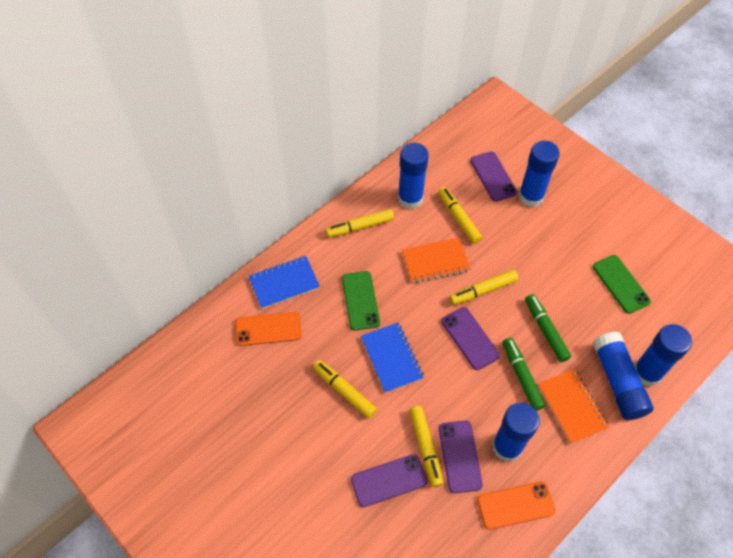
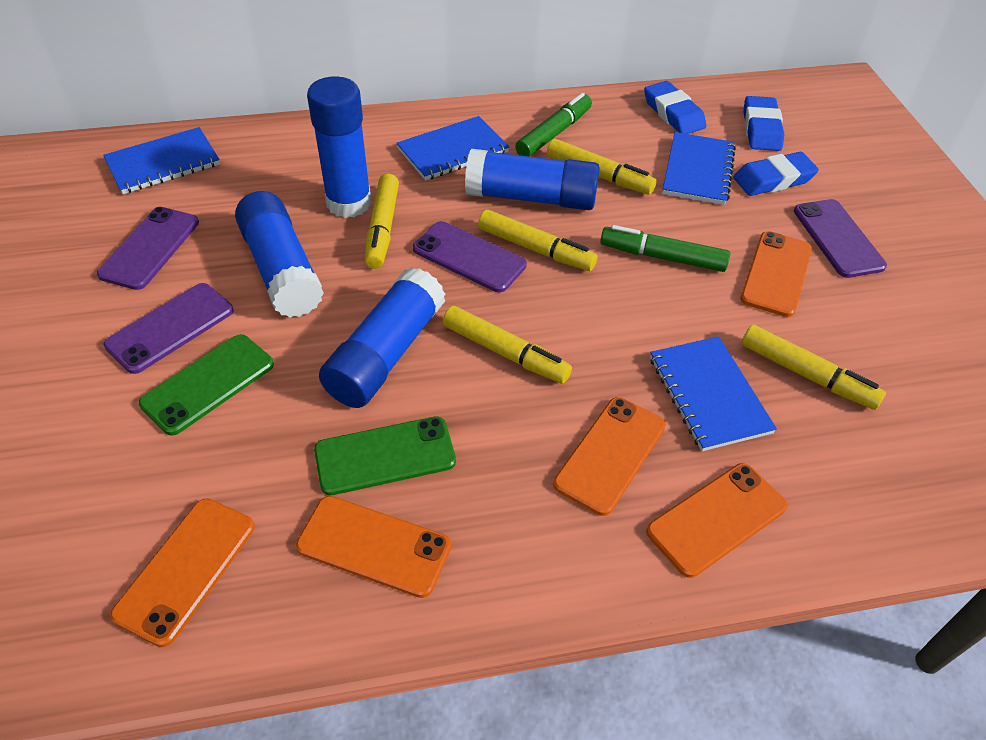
blue eraser: 0 -> 3
blue glue stick: 5 -> 4
blue notebook: 2 -> 4
orange notebook: 2 -> 0
orange phone: 2 -> 5

